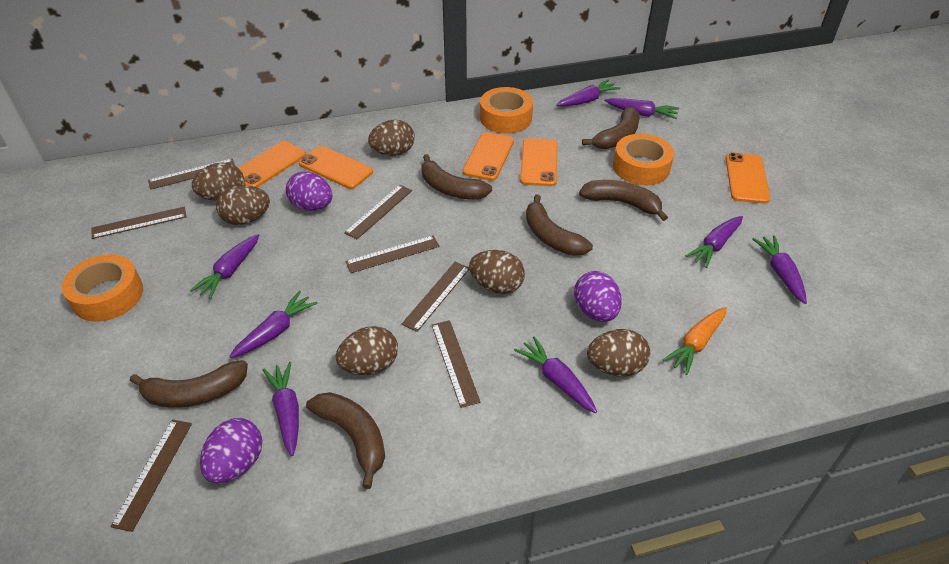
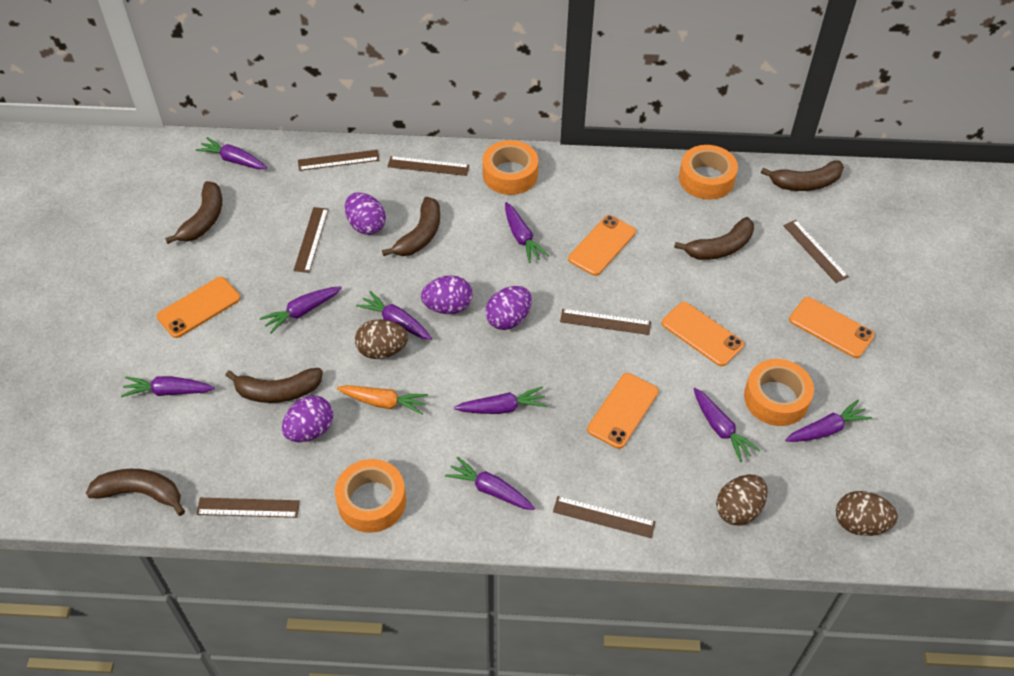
brown egg: 6 -> 3
orange tape: 3 -> 4
purple carrot: 8 -> 9
purple egg: 3 -> 4

